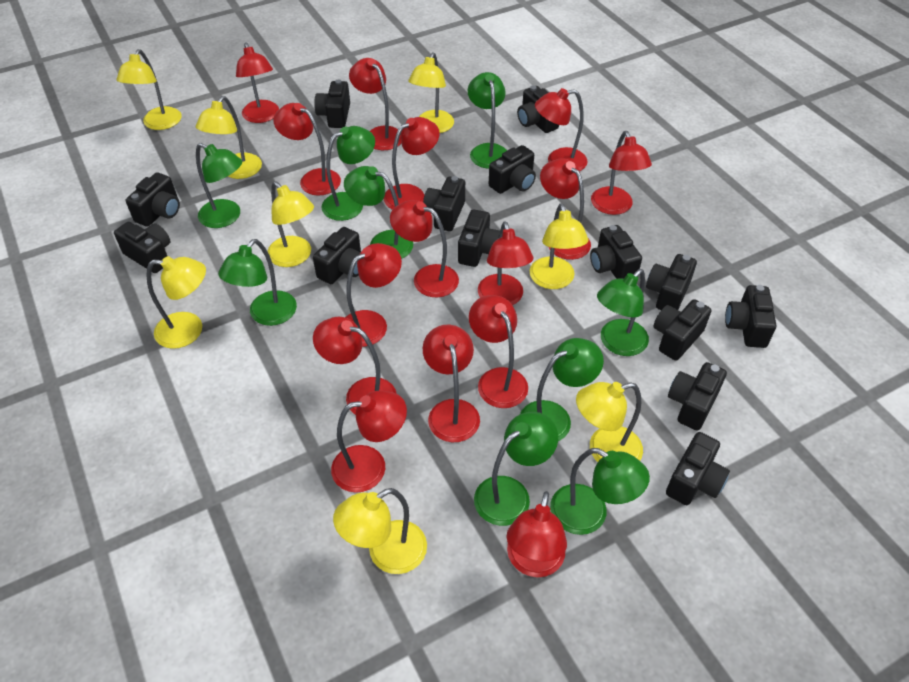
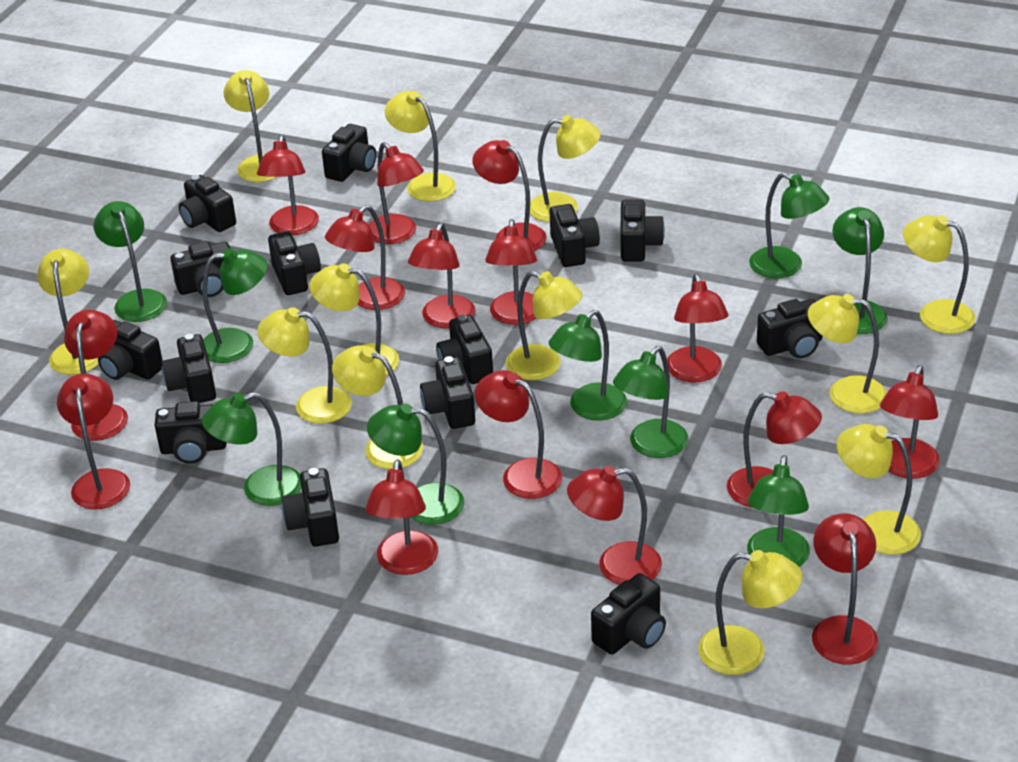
yellow lamp: 8 -> 12

